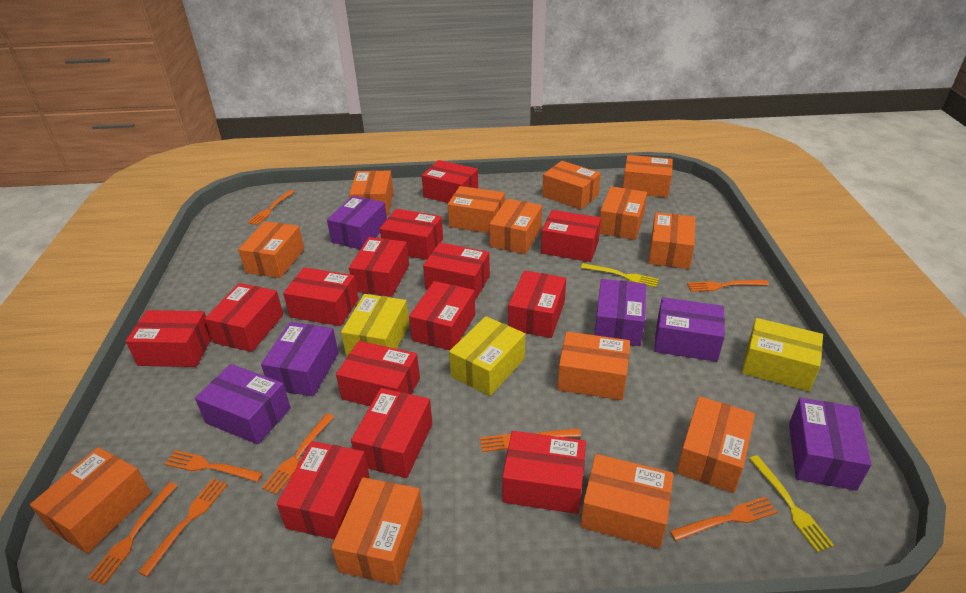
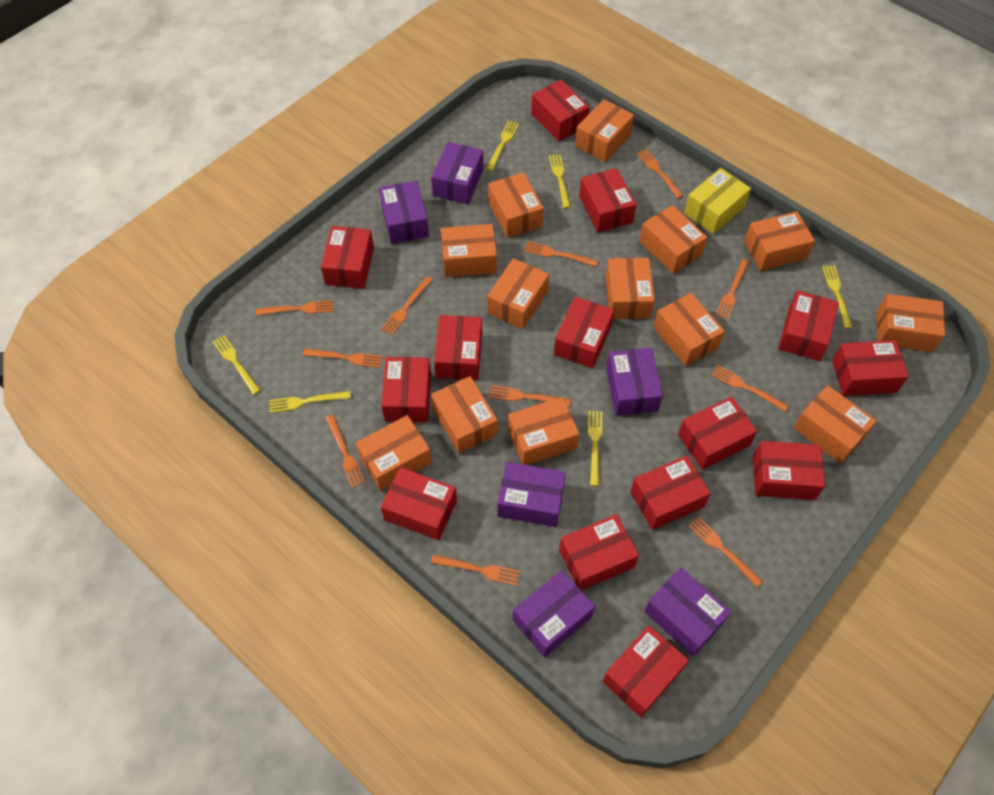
orange fork: 8 -> 11
yellow box: 3 -> 1
yellow fork: 2 -> 6

